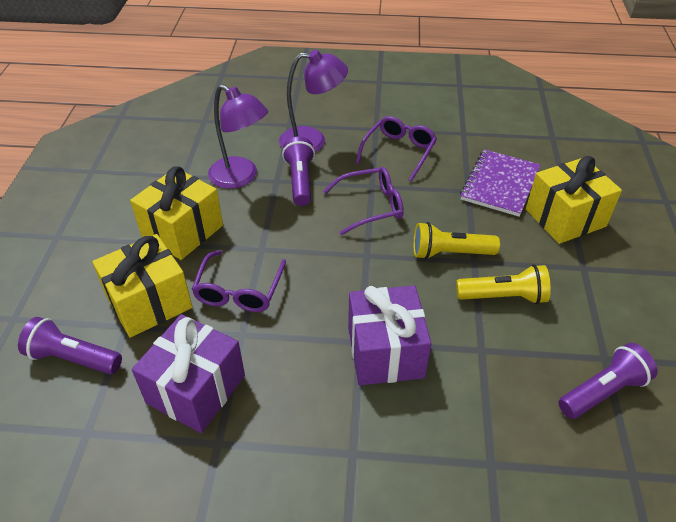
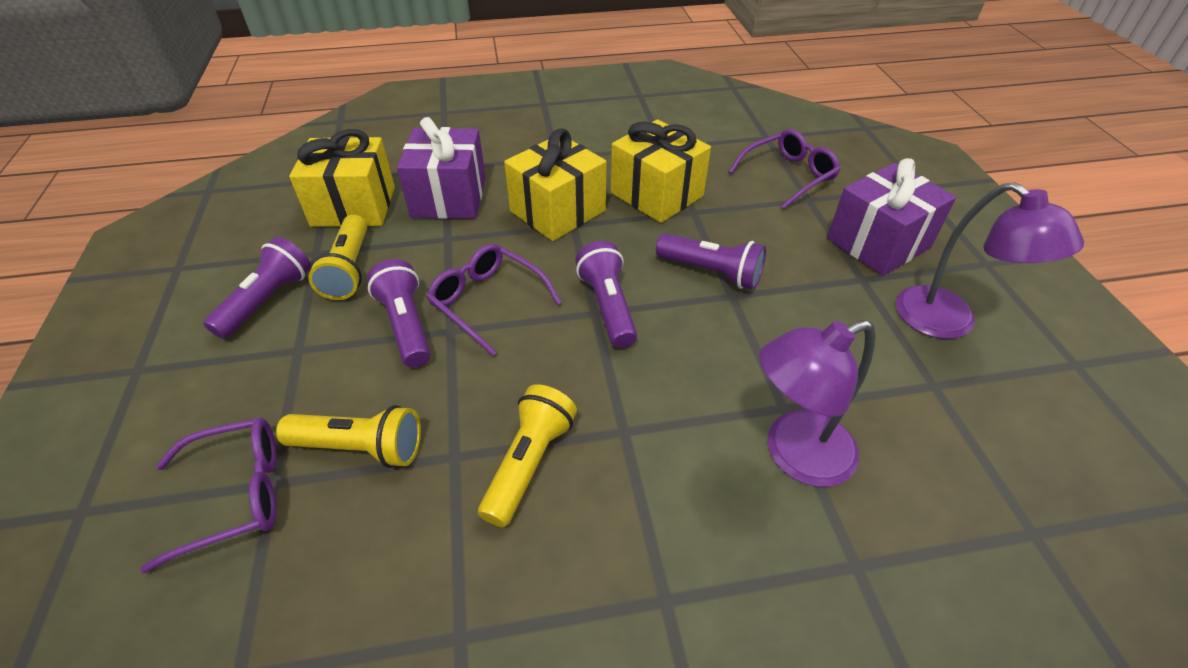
purple flashlight: 3 -> 4
purple notebook: 1 -> 0
yellow flashlight: 2 -> 3

